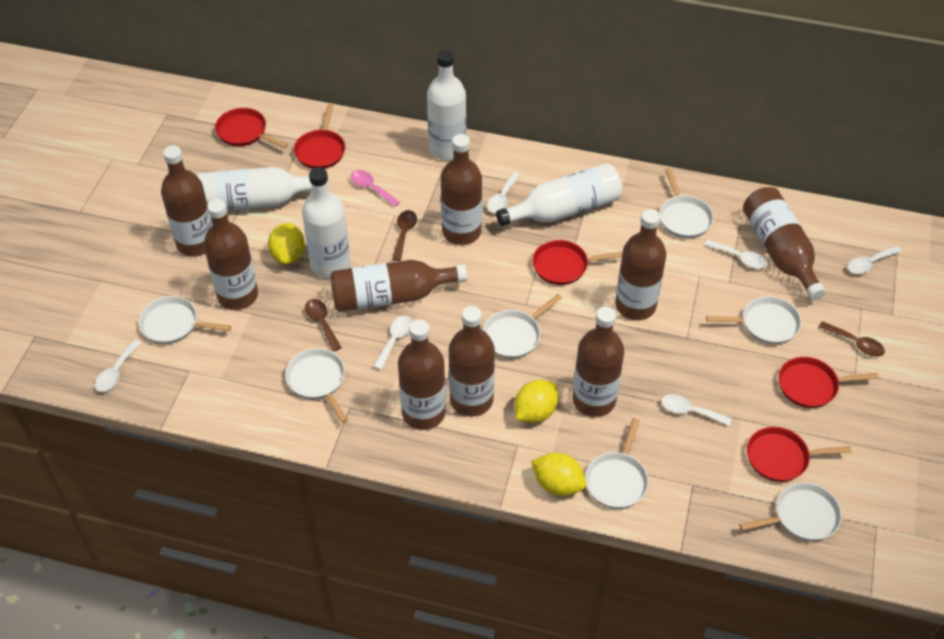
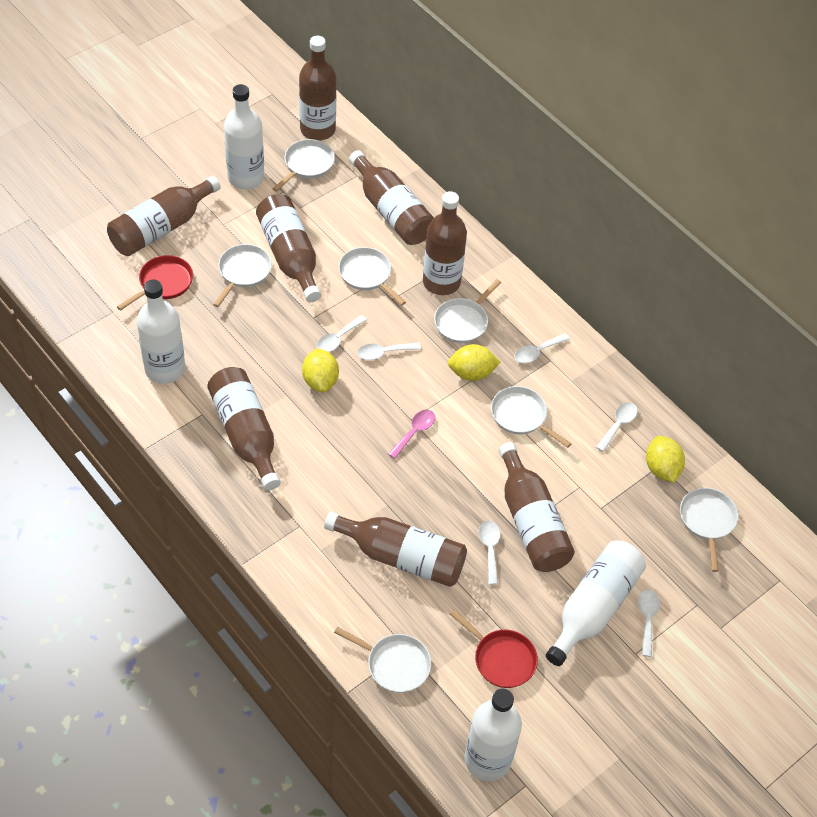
brown bottle: 9 -> 8
brown spoon: 3 -> 0
red pan: 5 -> 2

